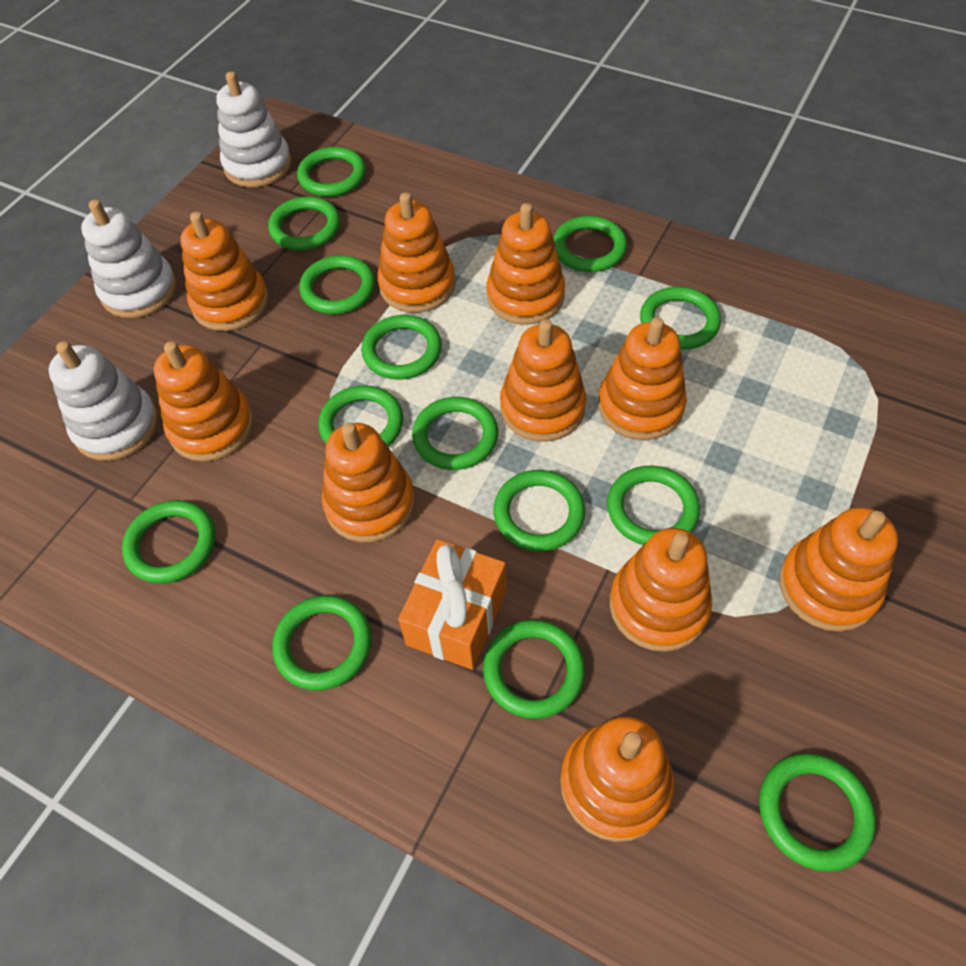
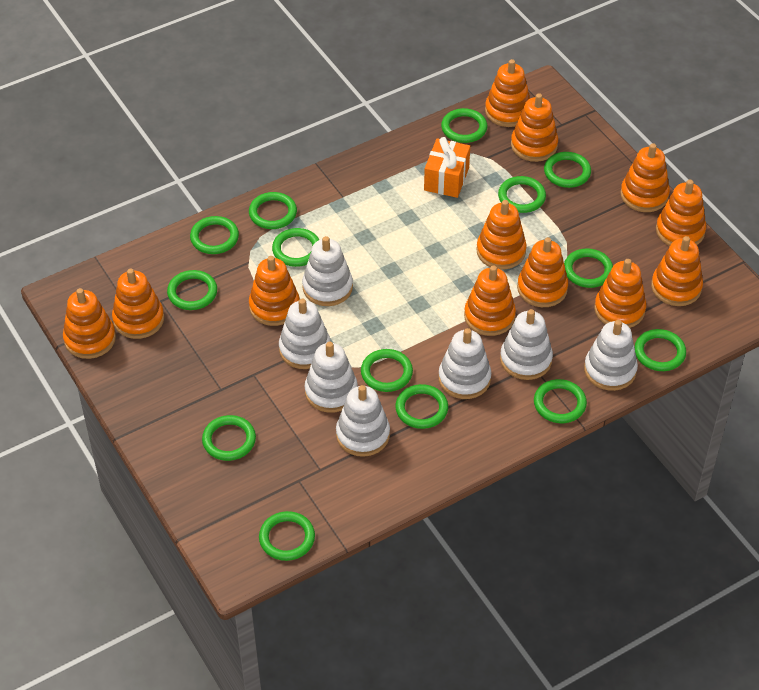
orange stacking toy: 10 -> 12
white stacking toy: 3 -> 7

